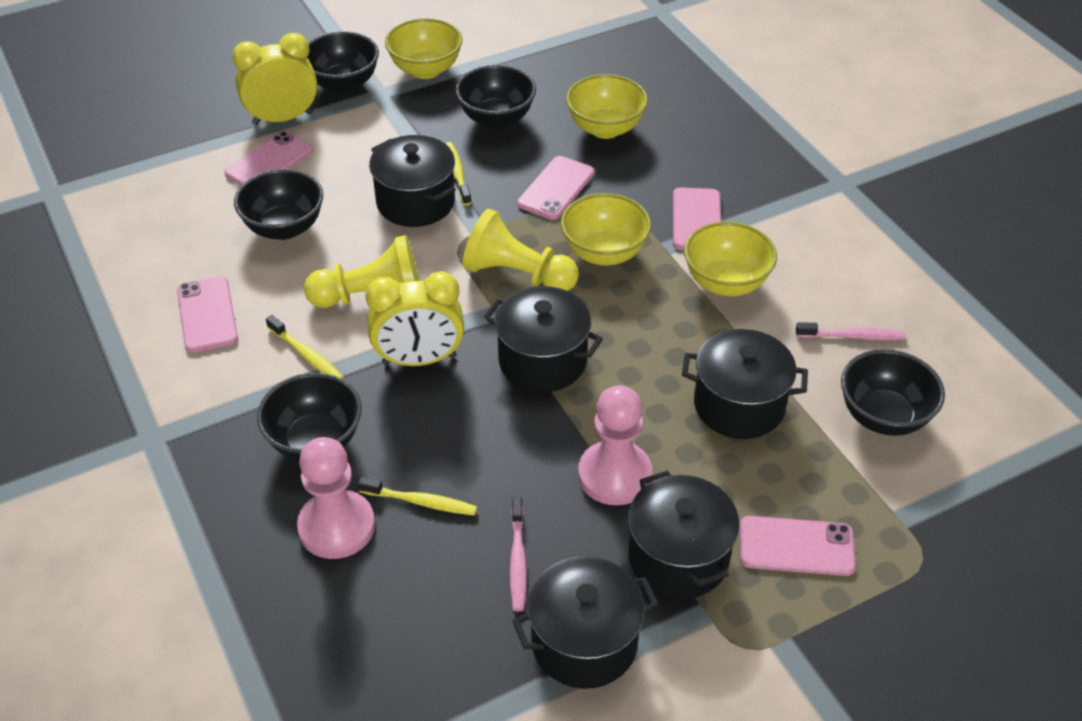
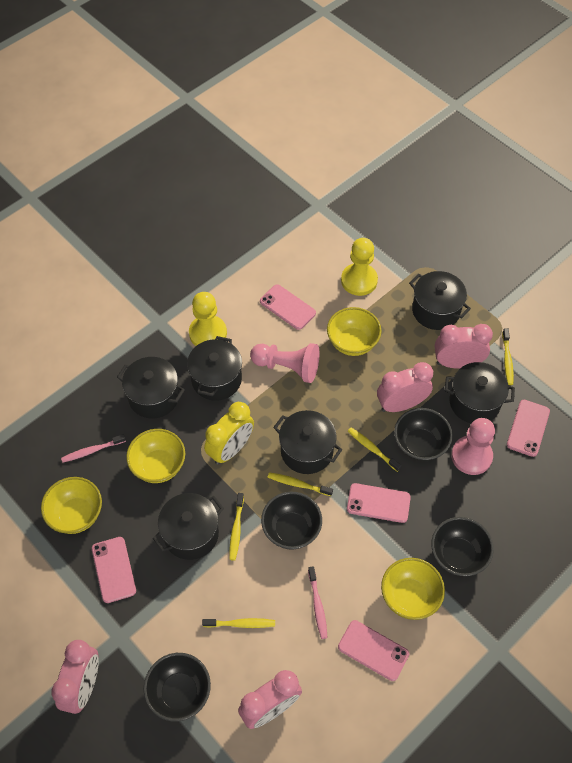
black bowl: 5 -> 4
black pot: 5 -> 6
pink clock: 0 -> 4
yellow clock: 2 -> 1
yellow toothbrush: 3 -> 5

